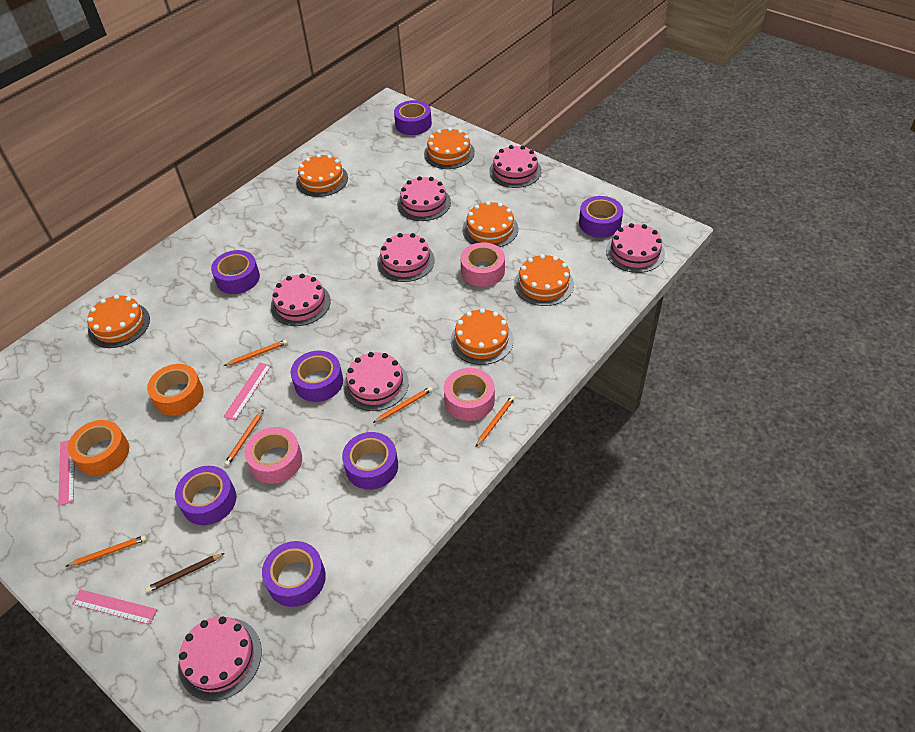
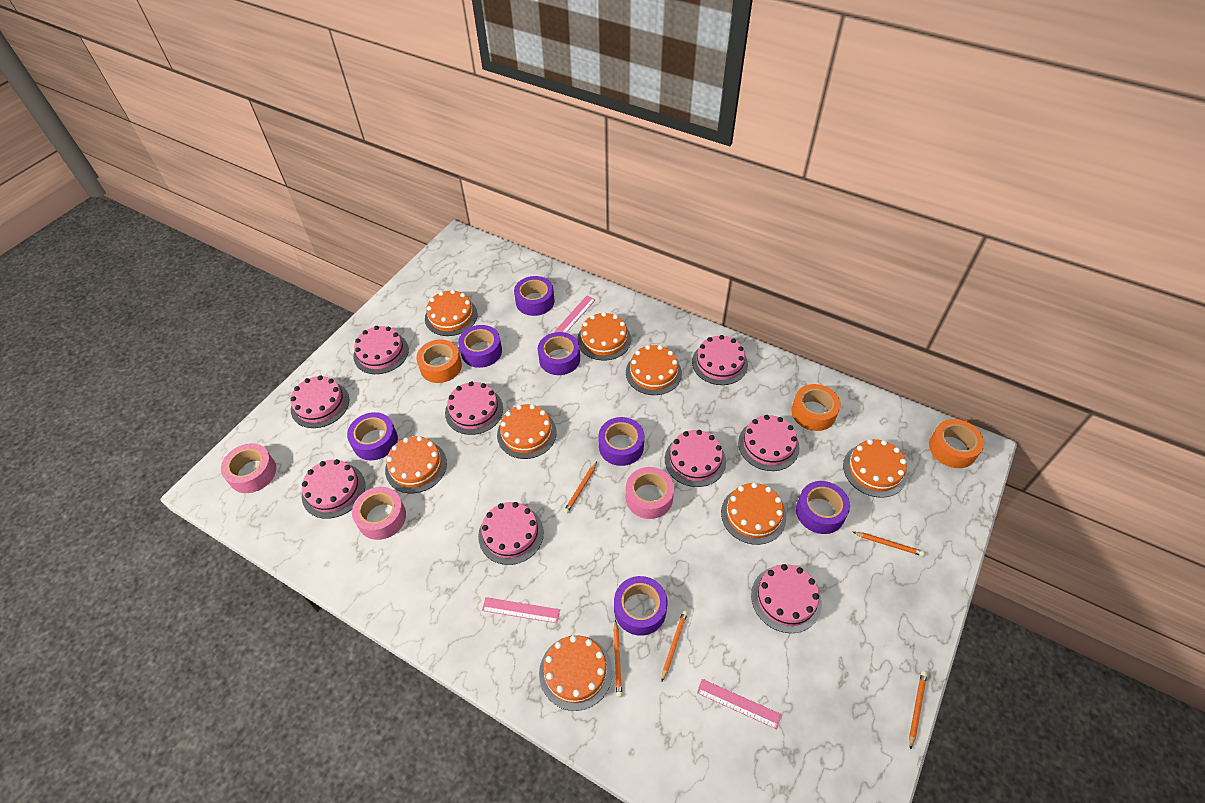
brown pencil: 1 -> 0
orange cake: 6 -> 8
orange tape: 2 -> 3
pink cake: 7 -> 9

